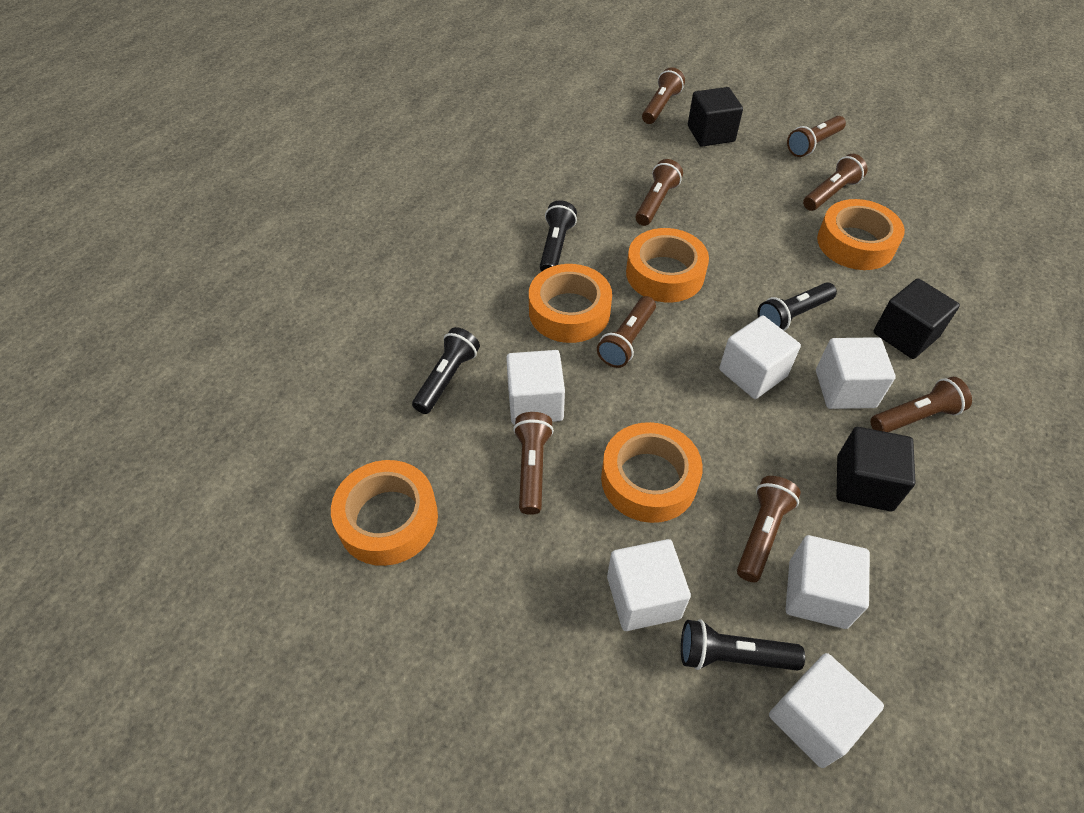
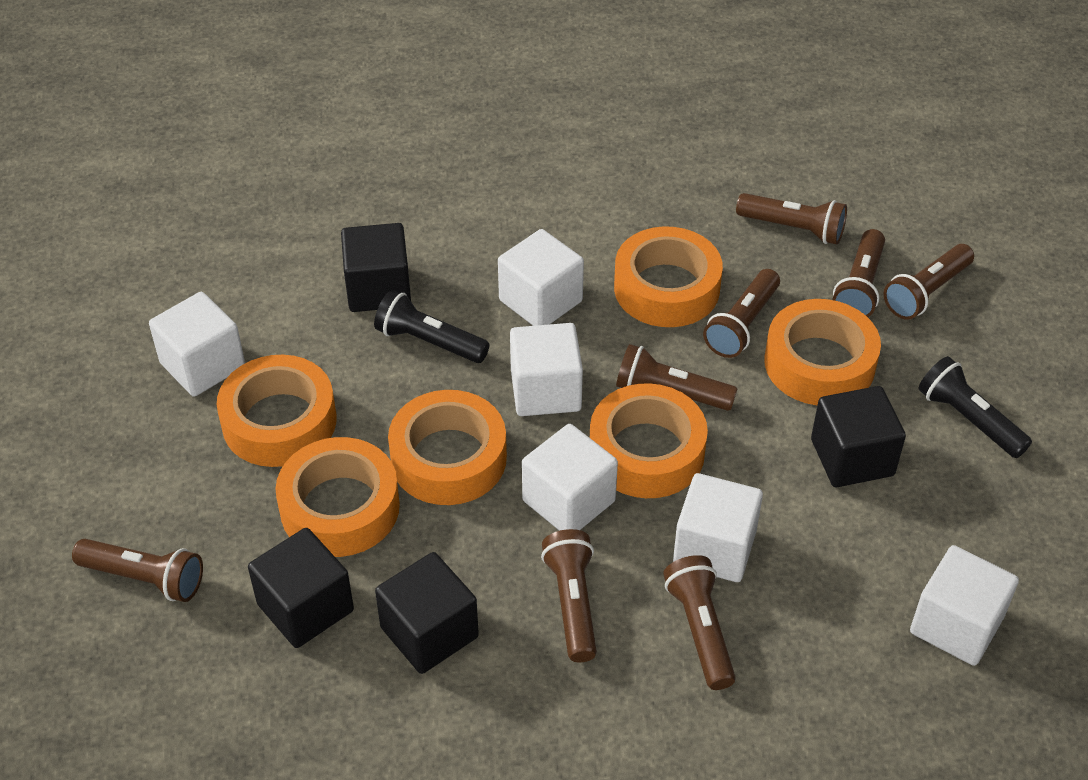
black cube: 3 -> 4
black flashlight: 4 -> 2
orange tape: 5 -> 6

